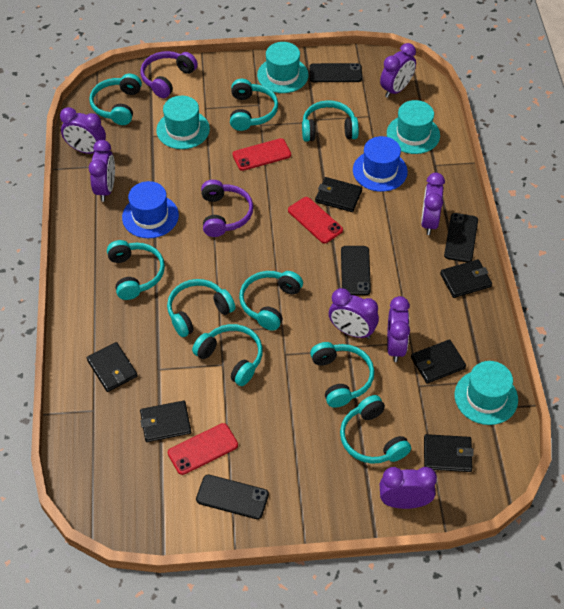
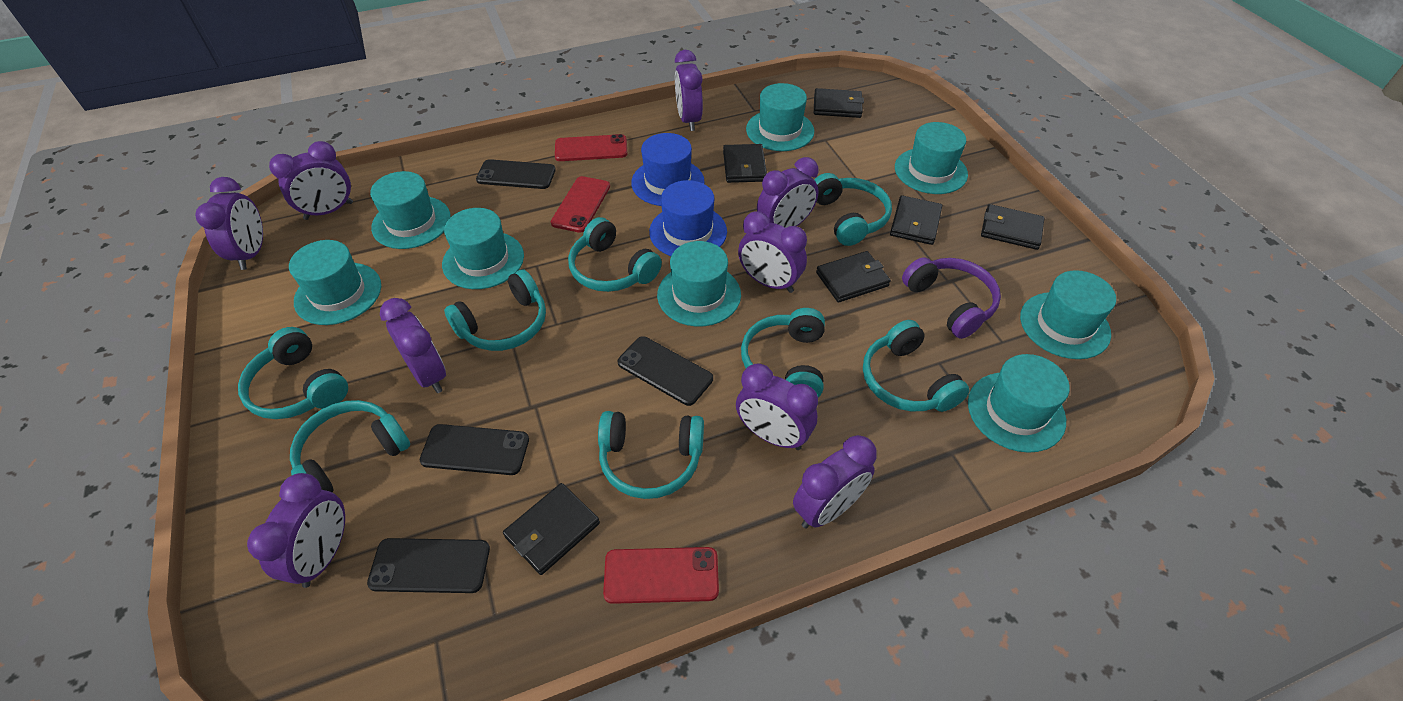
purple clock: 7 -> 9
purple headphones: 2 -> 1
turquoise hat: 4 -> 8
turquoise headphones: 9 -> 8

